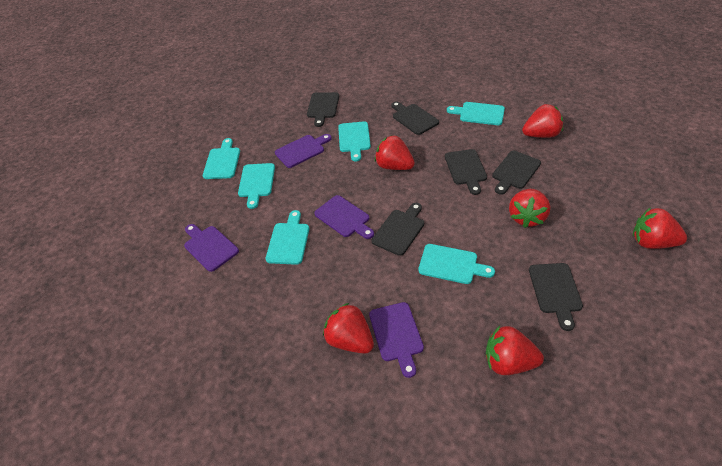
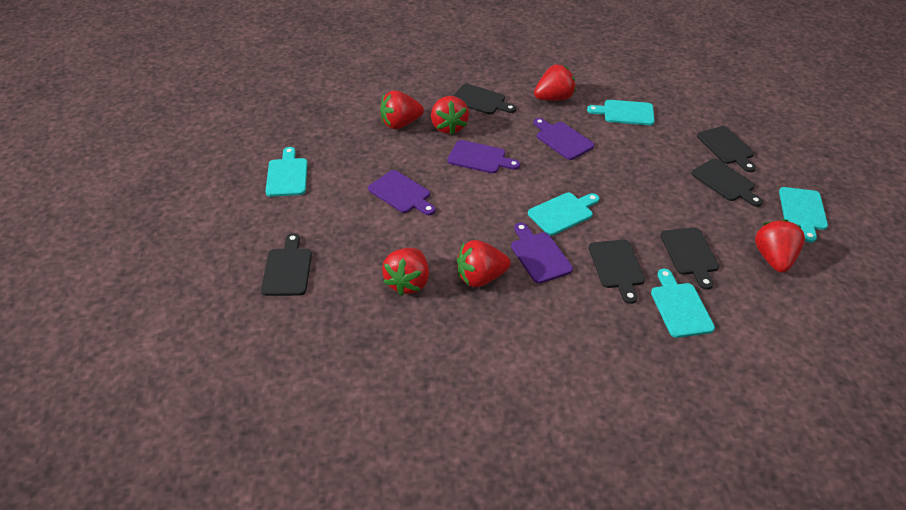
turquoise cutting board: 6 -> 5

